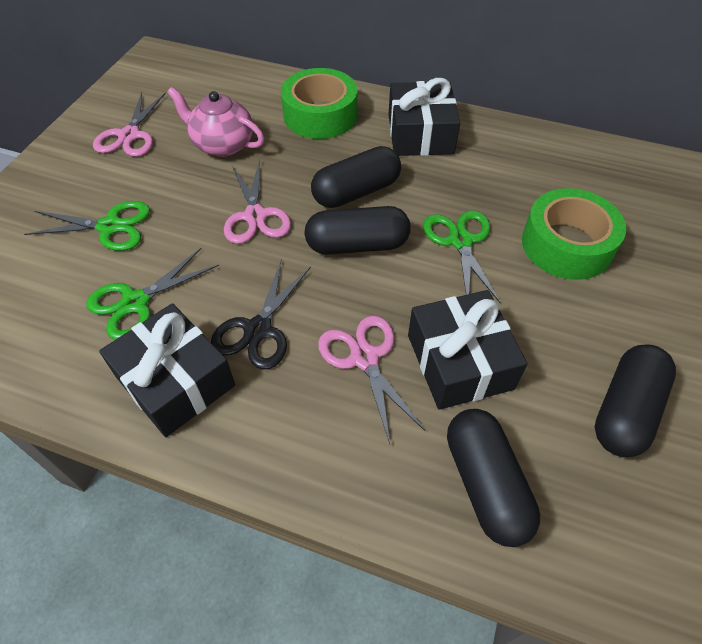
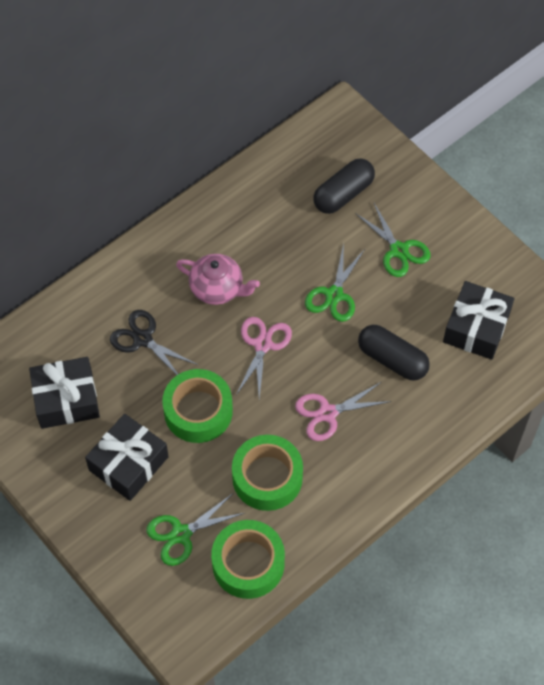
black capsule: 4 -> 2
green tape: 2 -> 3
pink scissors: 3 -> 2

